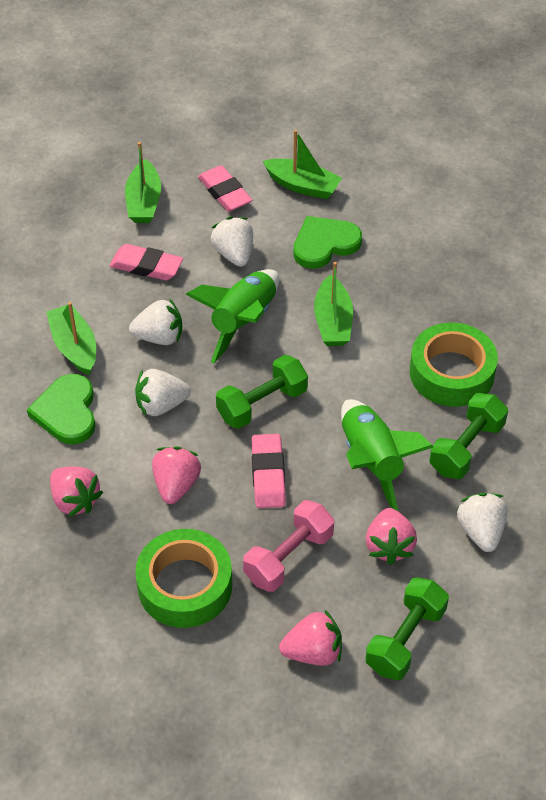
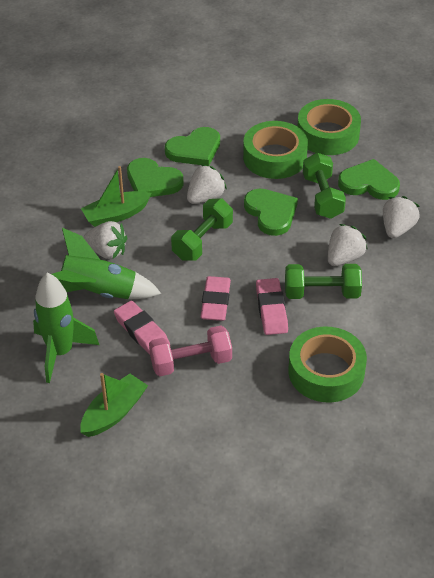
green boat: 4 -> 2
green heart: 2 -> 4
green tape: 2 -> 3
pink strawberry: 4 -> 0

